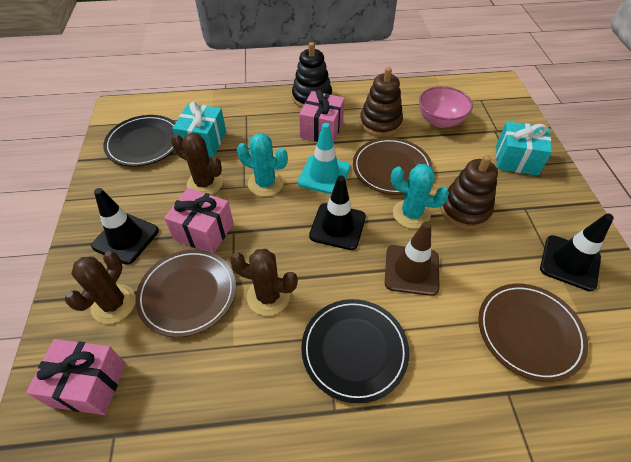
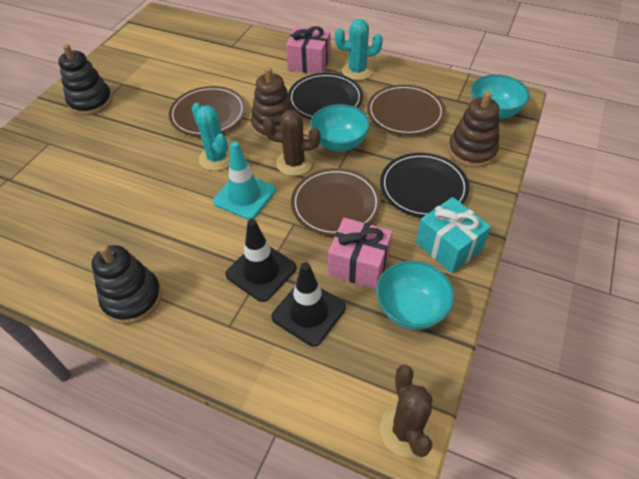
black stacking toy: 1 -> 2
black traffic cone: 3 -> 2
brown cactus: 3 -> 2
brown traffic cone: 1 -> 0
pink bowl: 1 -> 0
pink gift: 3 -> 2
turquoise bowl: 0 -> 3
turquoise gift: 2 -> 1

